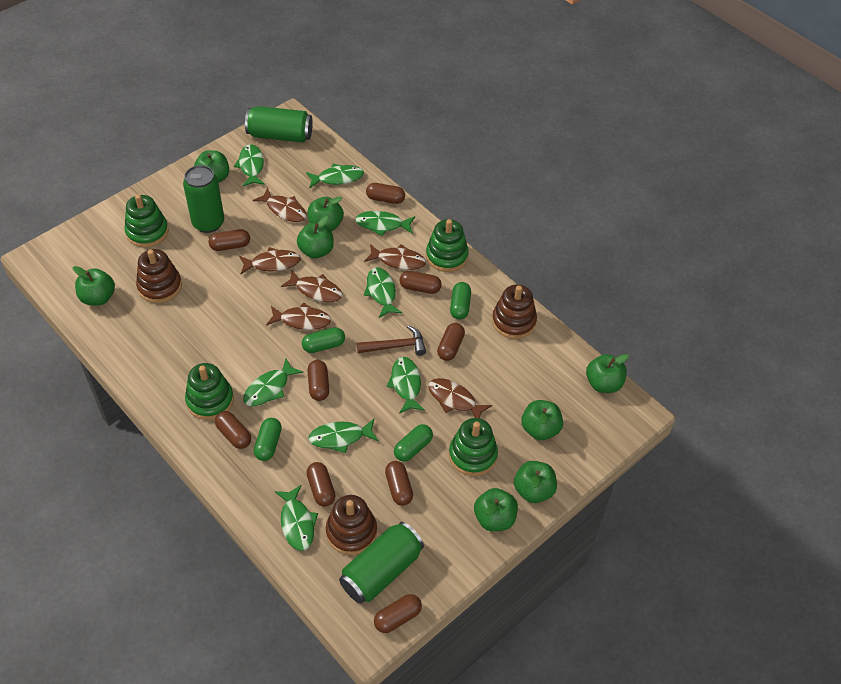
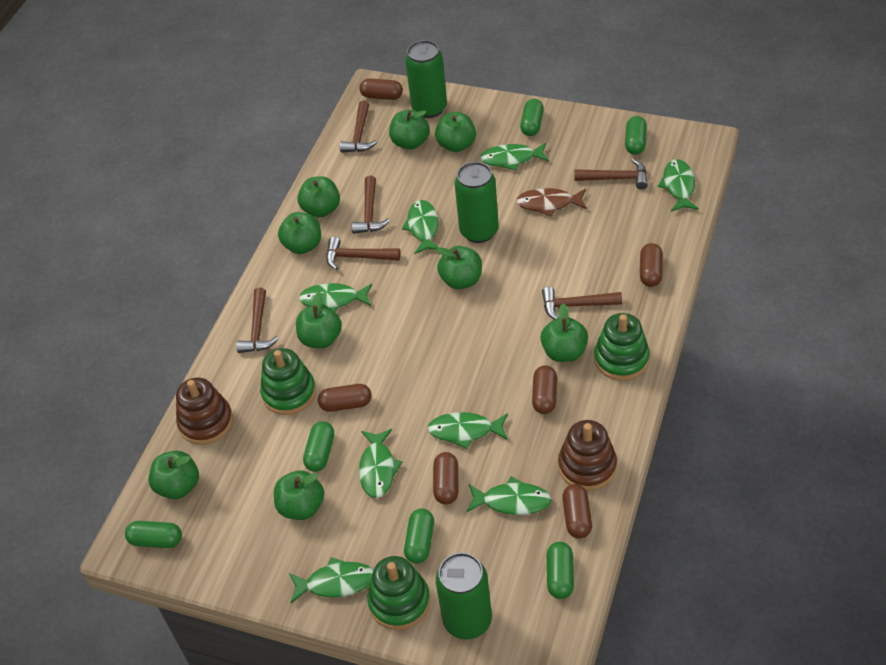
brown capsule: 9 -> 6
brown fish: 6 -> 1
brown hammer: 1 -> 6
brown stacking toy: 3 -> 2
green apple: 8 -> 9
green capsule: 4 -> 6
green stacking toy: 4 -> 3

